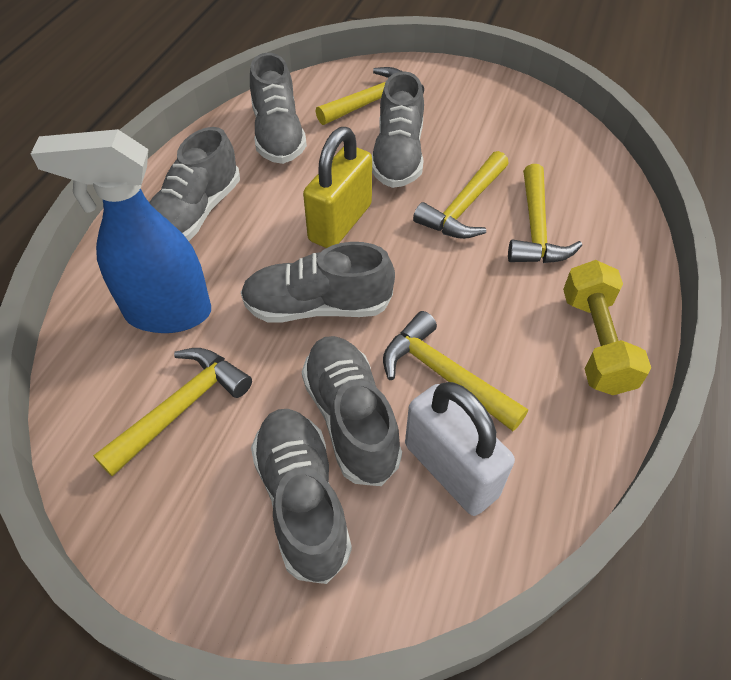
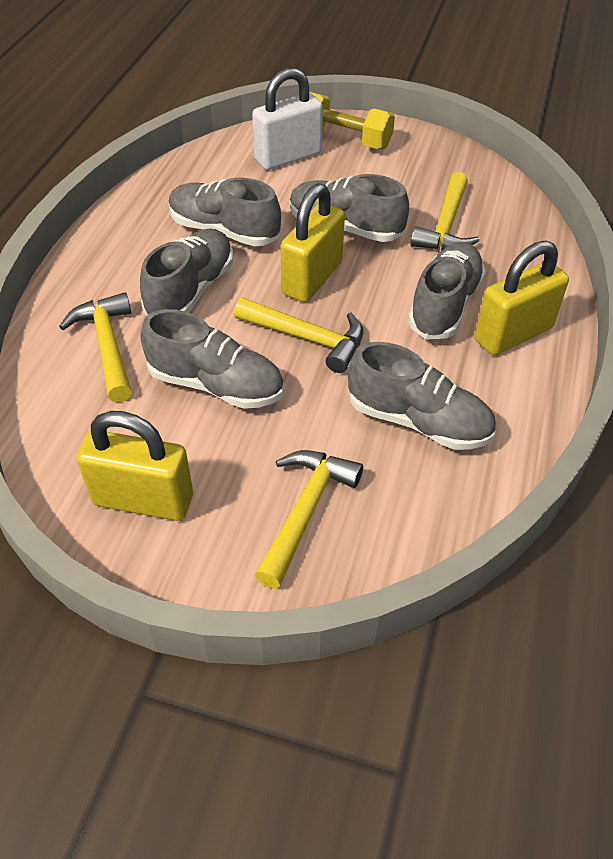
blue spray bottle: 1 -> 0
yellow hammer: 5 -> 4
yellow padlock: 1 -> 3

